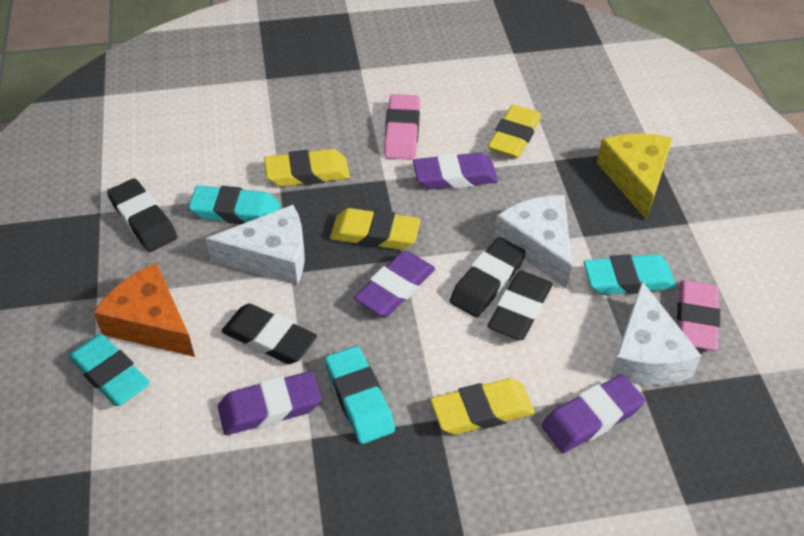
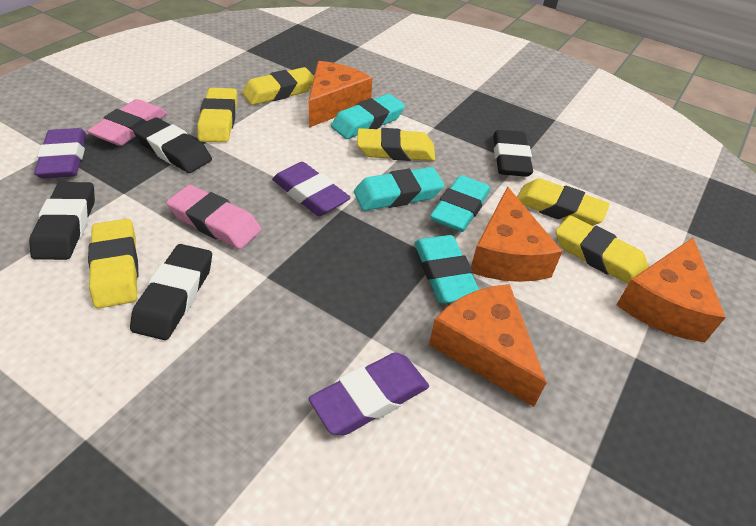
orange cheese: 1 -> 4
purple eraser: 4 -> 3
white cheese: 3 -> 0
yellow cheese: 1 -> 0
yellow eraser: 4 -> 6

